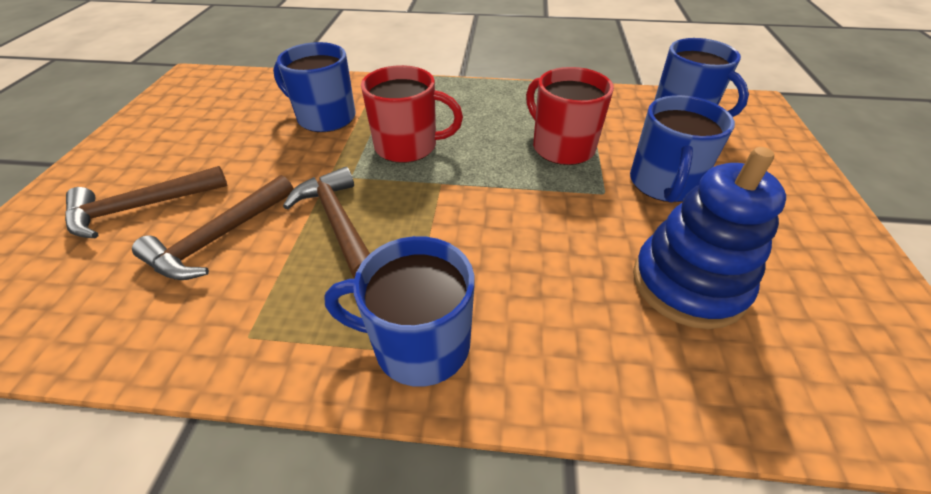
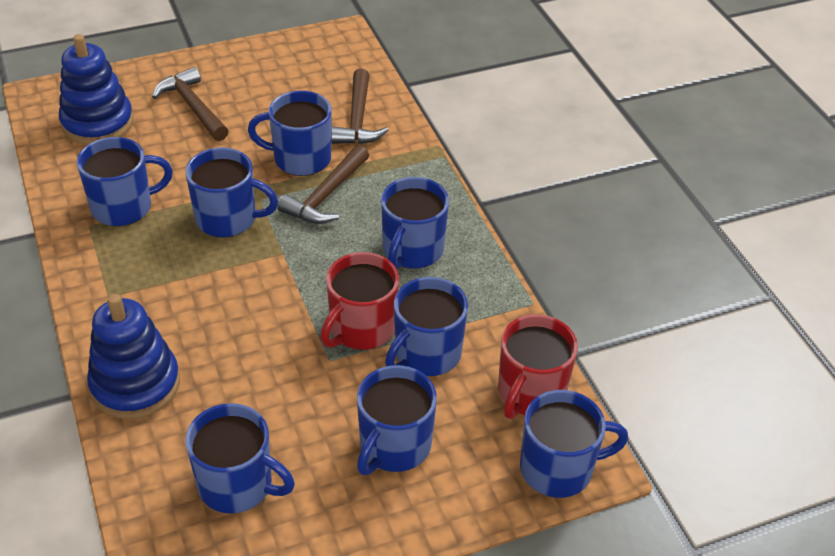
blue mug: 4 -> 8
blue stacking toy: 1 -> 2

